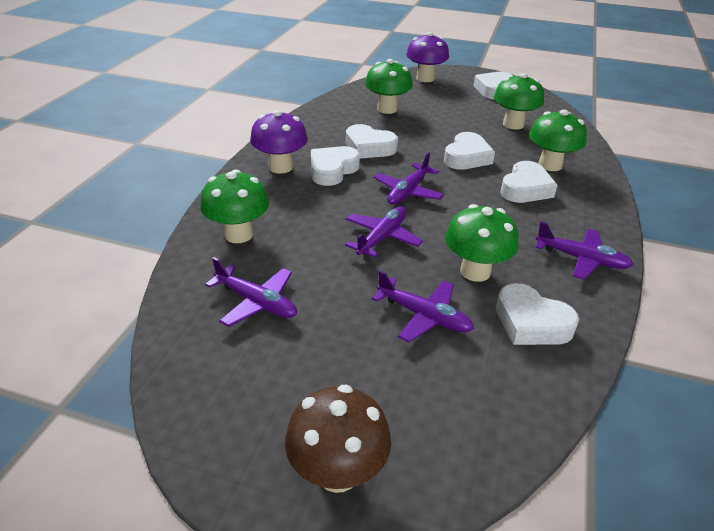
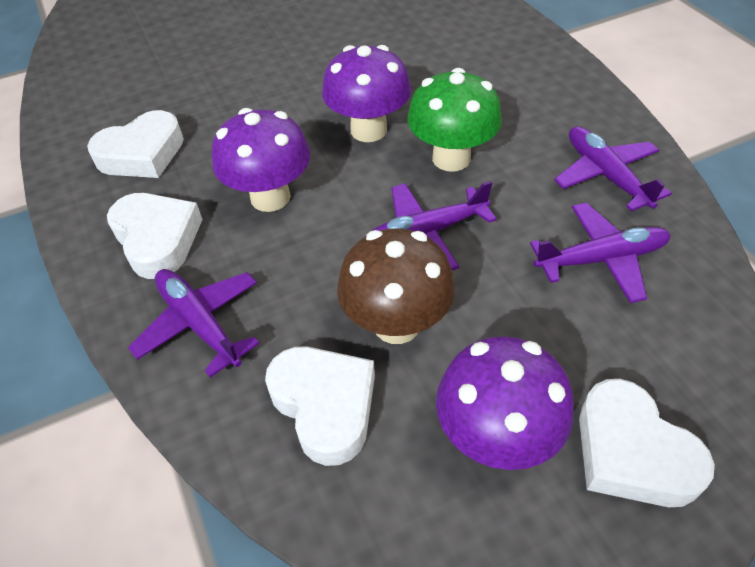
green mushroom: 5 -> 1
purple mushroom: 2 -> 3
purple plane: 5 -> 4
white heart: 6 -> 4

